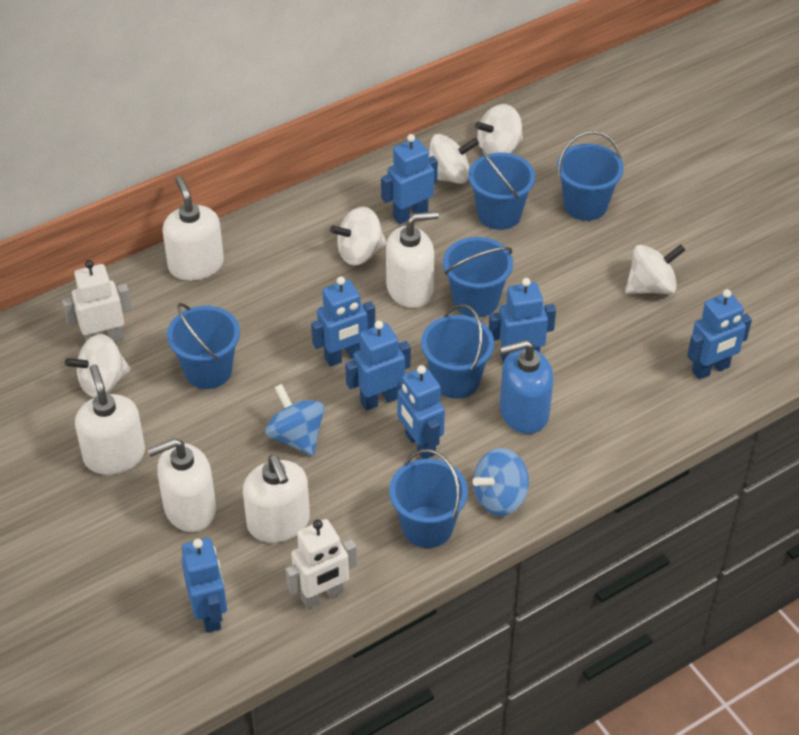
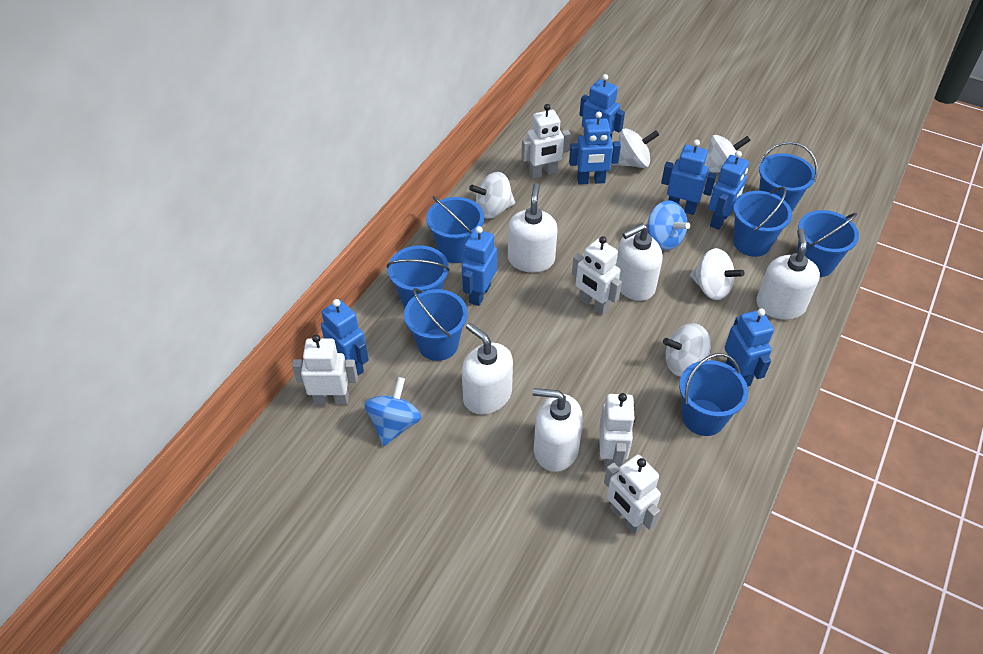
blue bucket: 6 -> 7
blue soap dispenser: 1 -> 0
white robot: 2 -> 5

